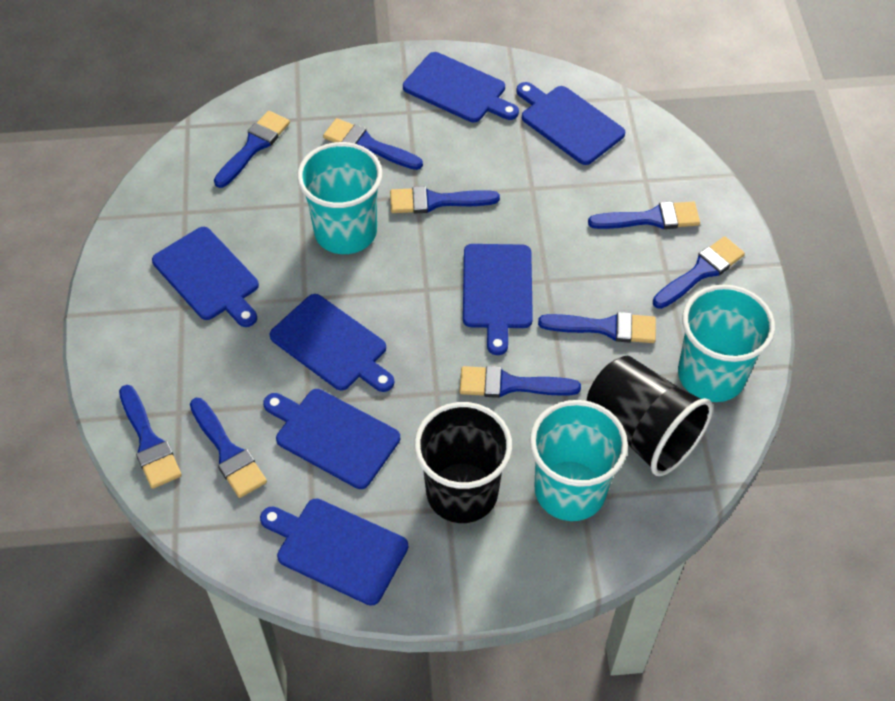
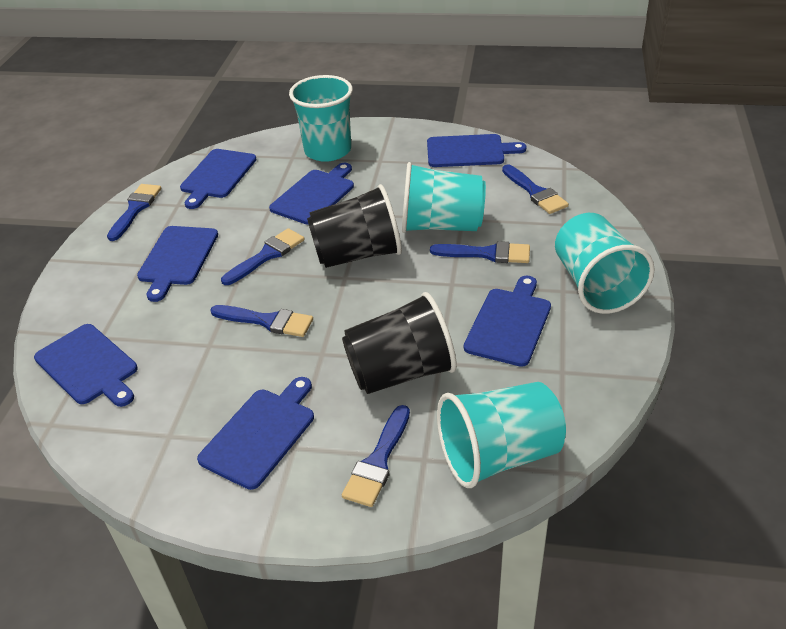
blue brush: 9 -> 6
turquoise cup: 3 -> 4

